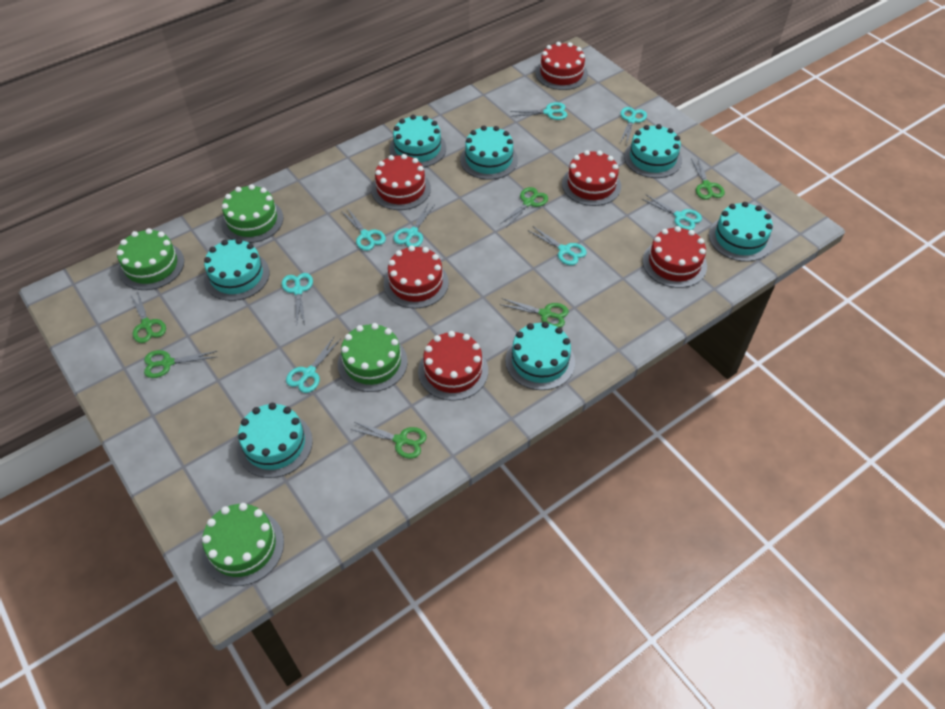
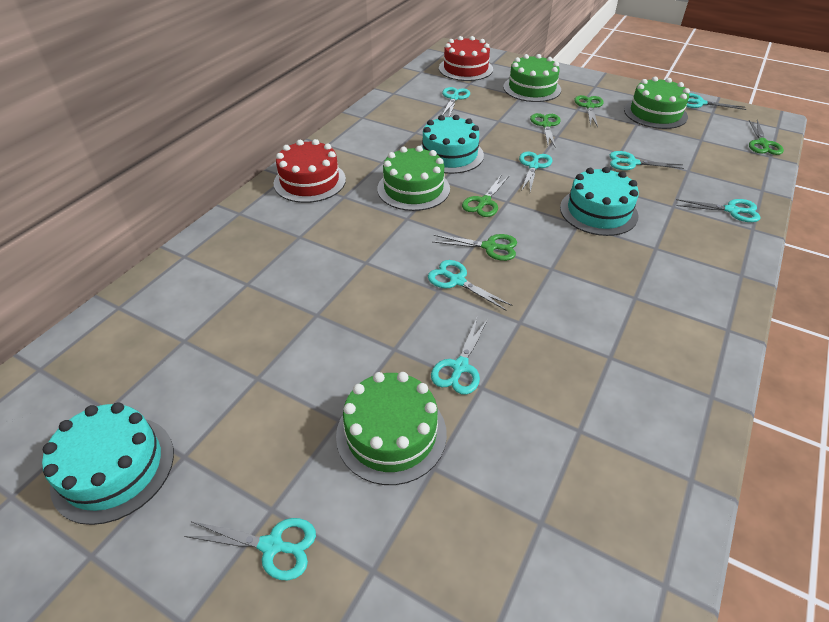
green scissors: 6 -> 5
red cake: 6 -> 2
turquoise cake: 7 -> 3

